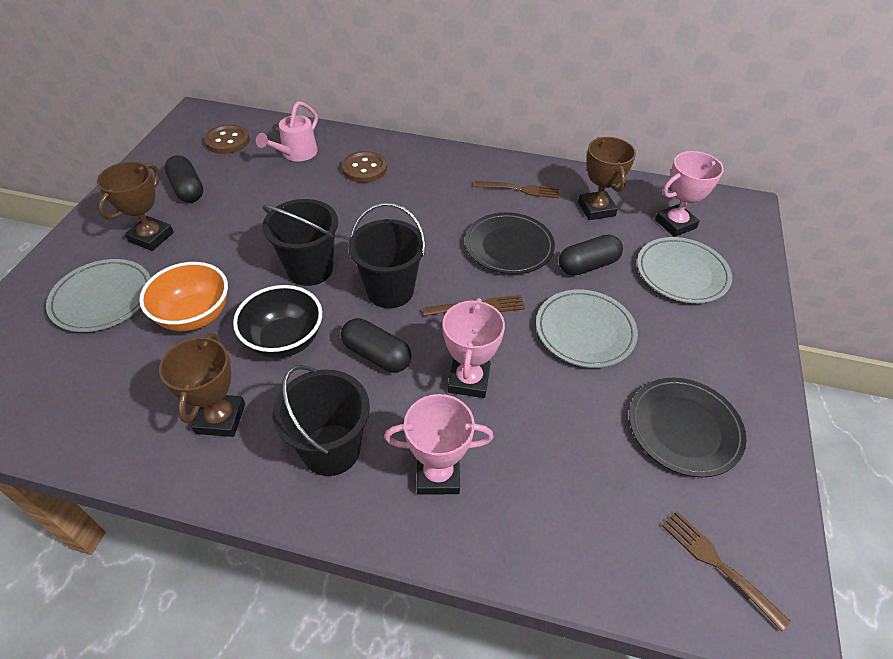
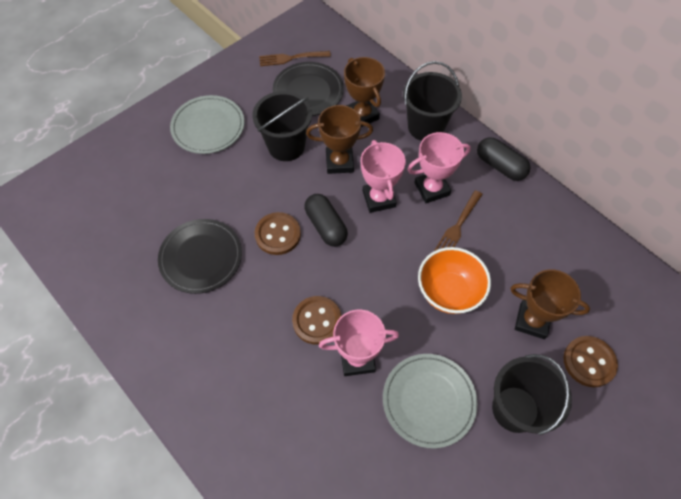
black bowl: 1 -> 0
black capsule: 3 -> 2
brown button: 2 -> 3
brown fork: 3 -> 2
grey plate: 3 -> 2
pink watering can: 1 -> 0

